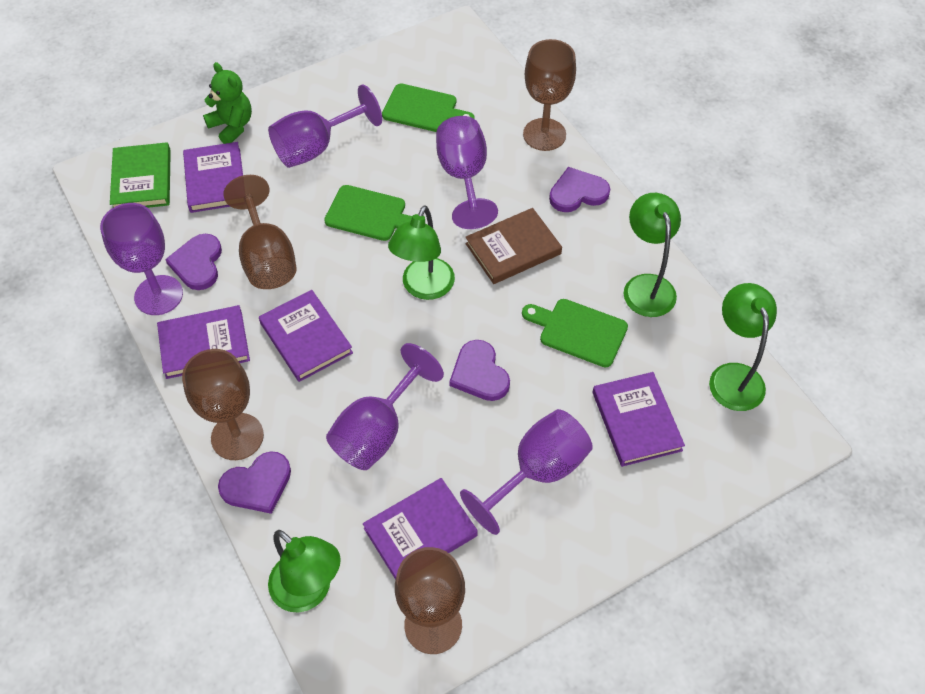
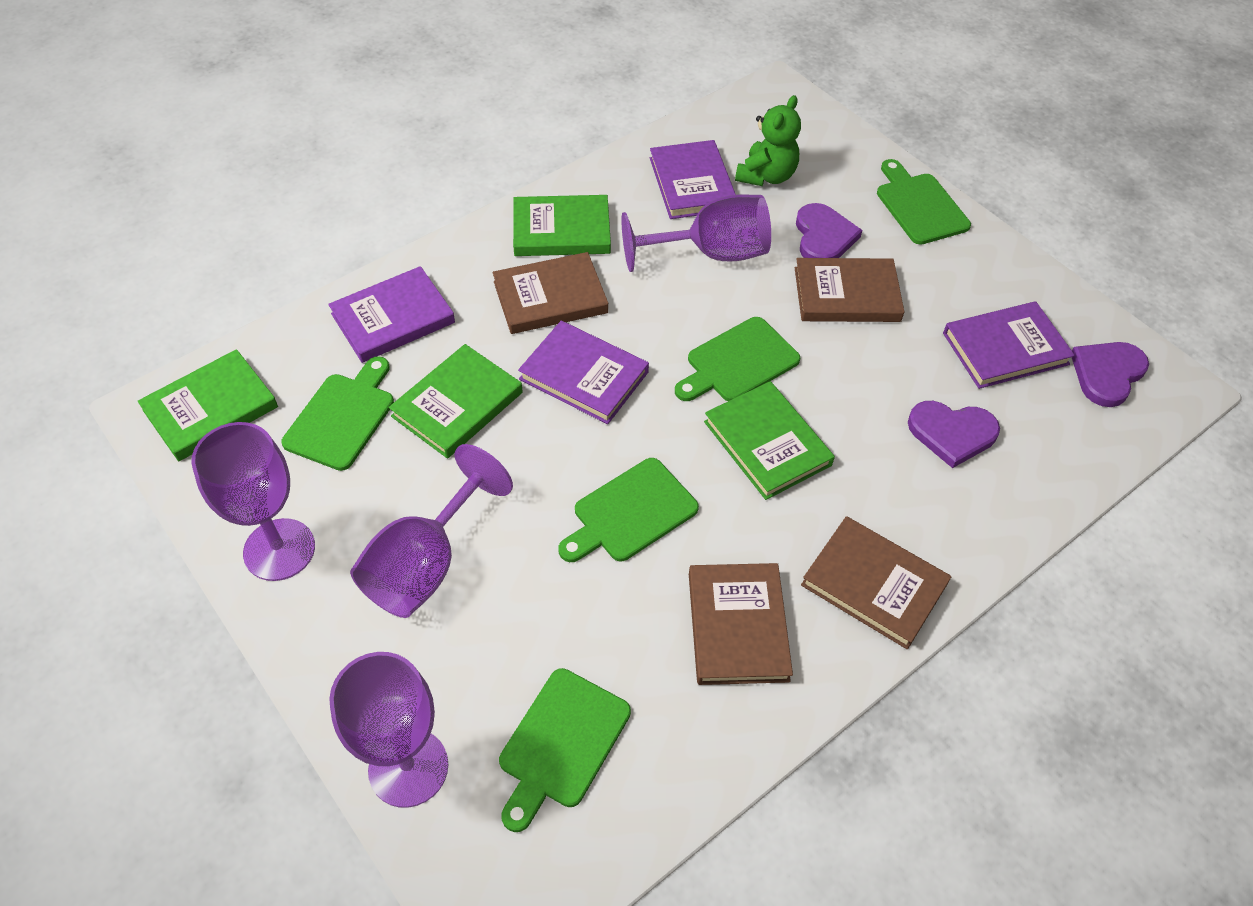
brown book: 1 -> 4
brown goblet: 4 -> 0
green book: 1 -> 4
green cutting board: 3 -> 5
green lamp: 4 -> 0
purple book: 5 -> 4
purple goblet: 5 -> 4
purple heart: 4 -> 3

